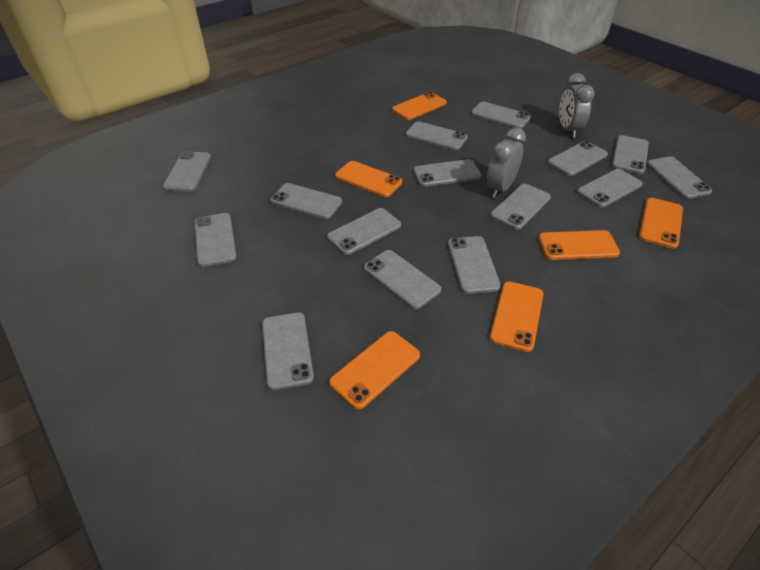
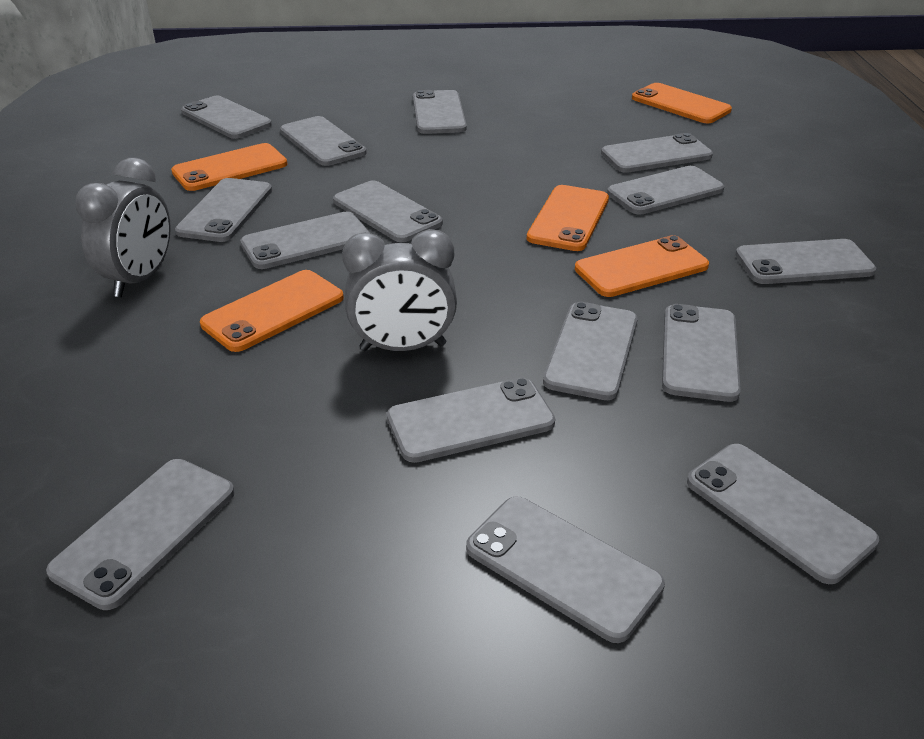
orange phone: 6 -> 5

